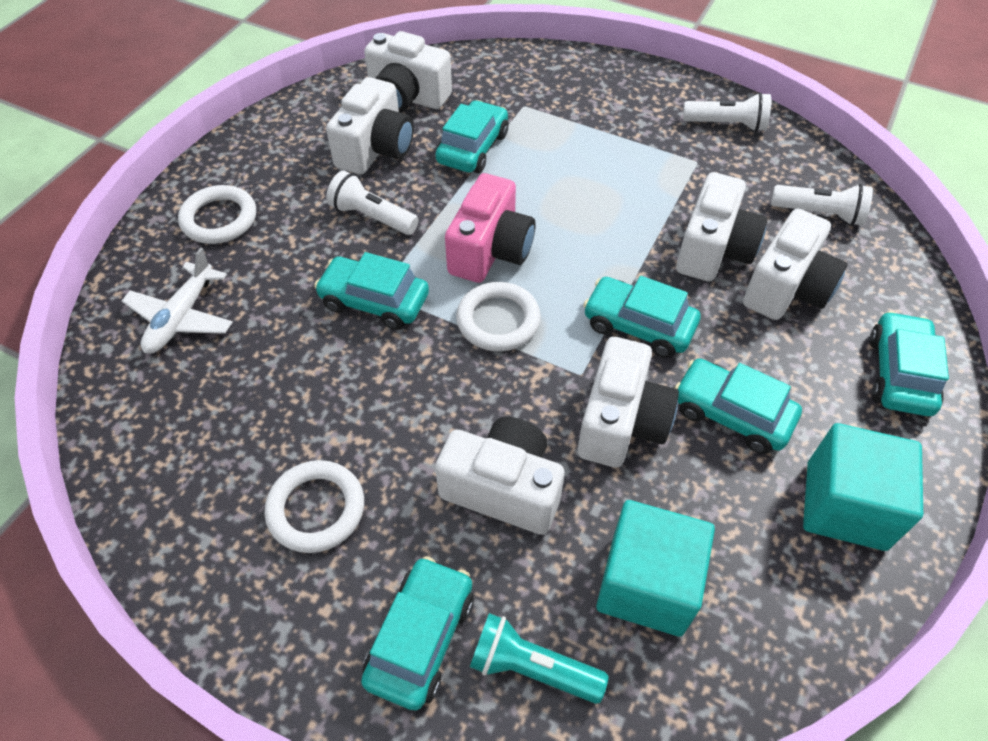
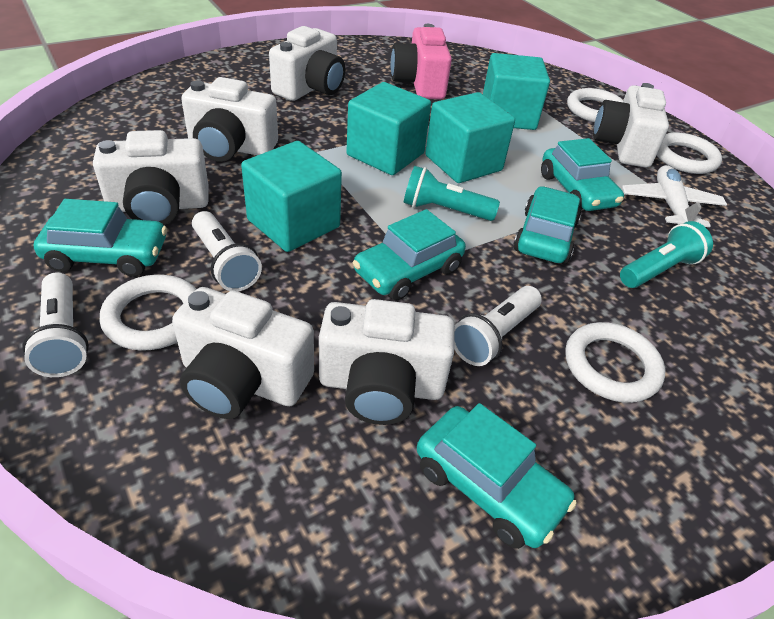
turquoise car: 6 -> 5
turquoise cube: 2 -> 4
turquoise flashlight: 1 -> 2
white ring: 3 -> 4

